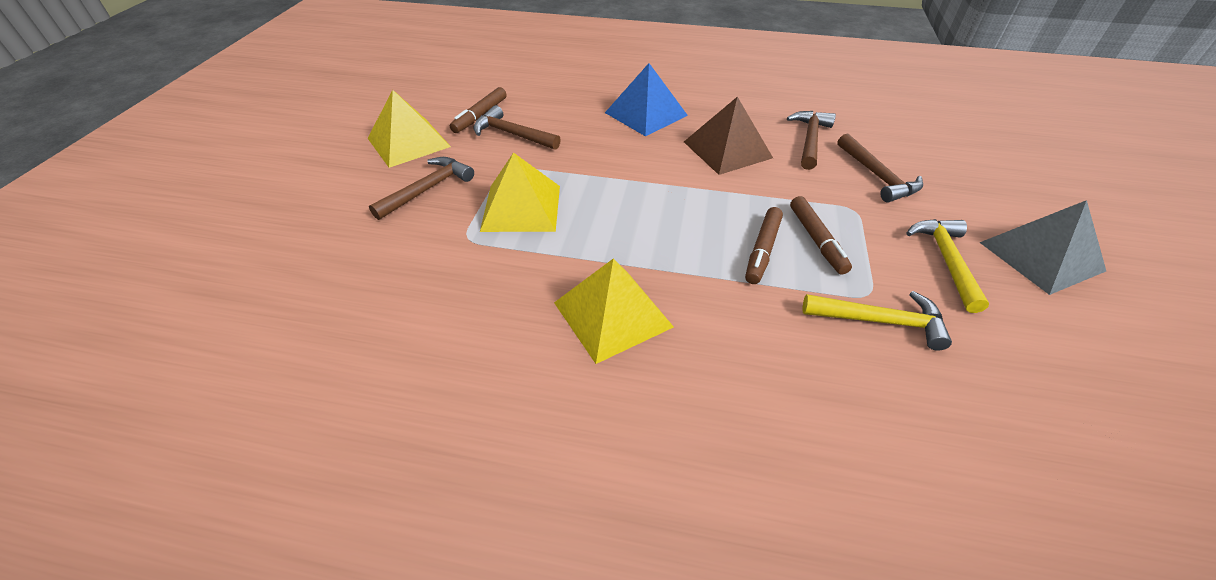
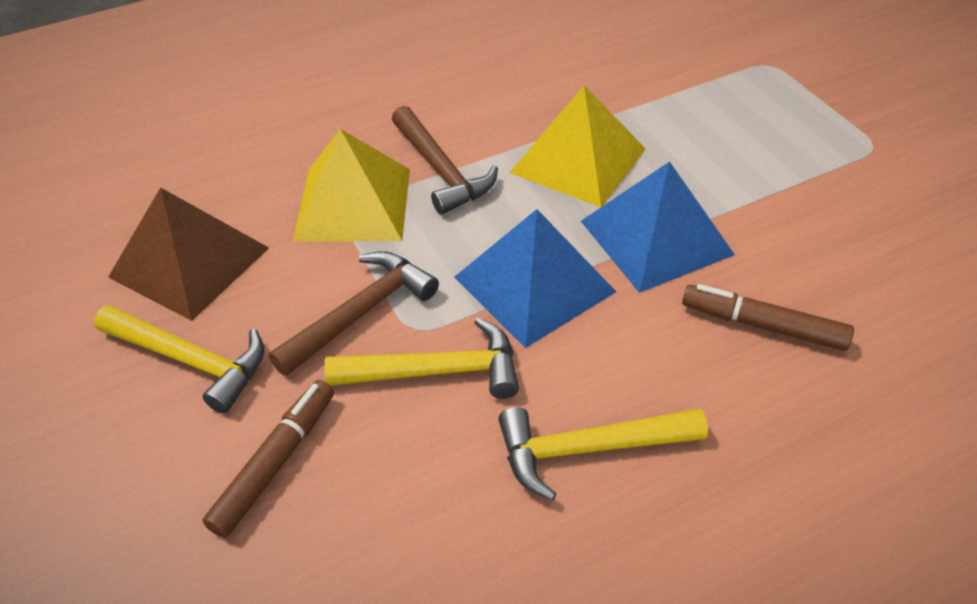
blue pyramid: 1 -> 2
brown hammer: 4 -> 2
brown marker: 3 -> 2
grey pyramid: 1 -> 0
yellow hammer: 2 -> 3
yellow pyramid: 3 -> 2

